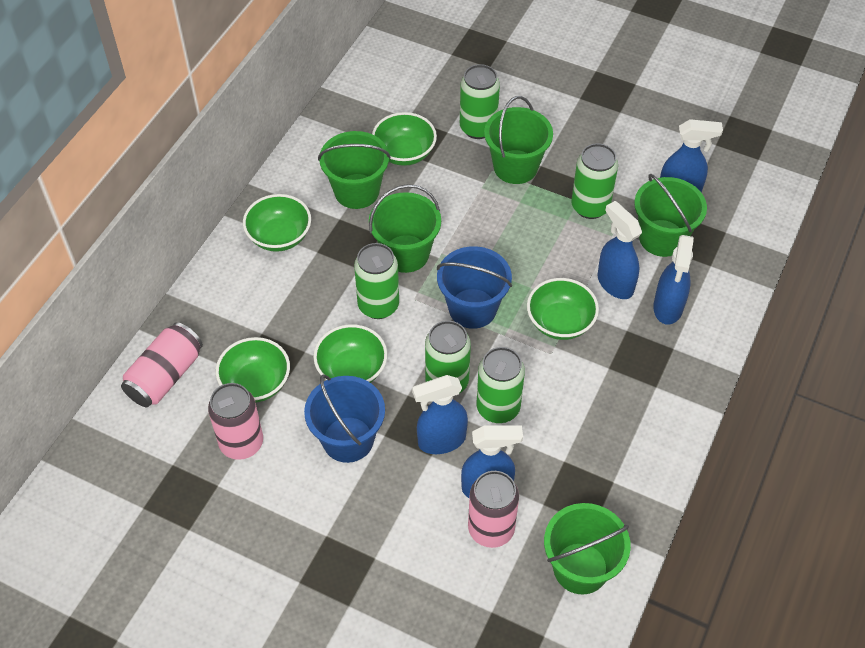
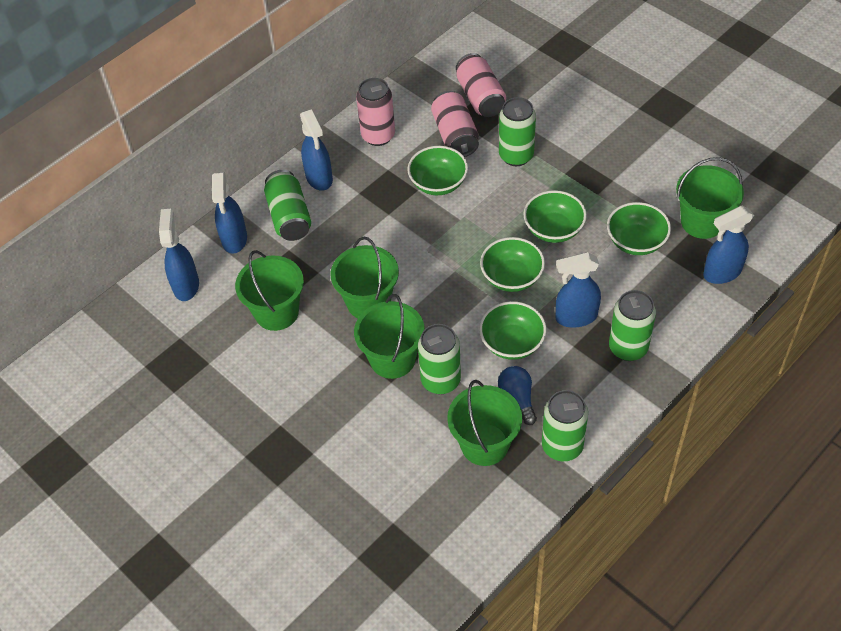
blue bucket: 2 -> 0
blue light bulb: 0 -> 1

